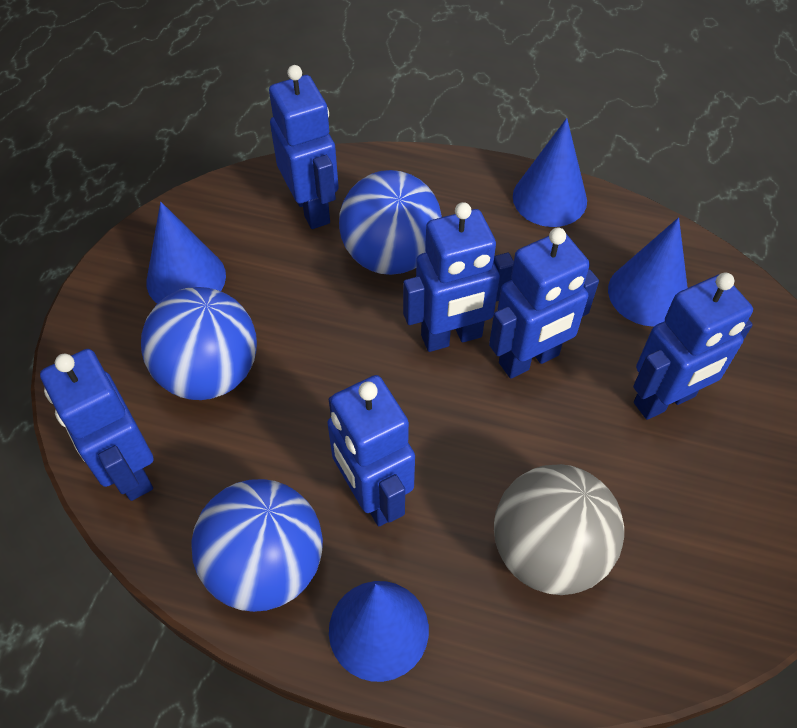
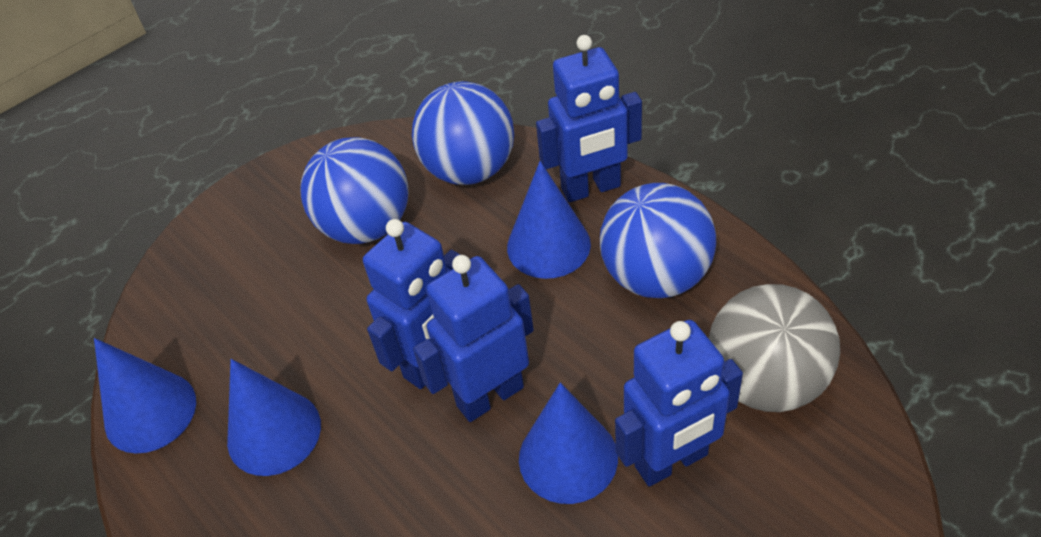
blue robot: 6 -> 4

